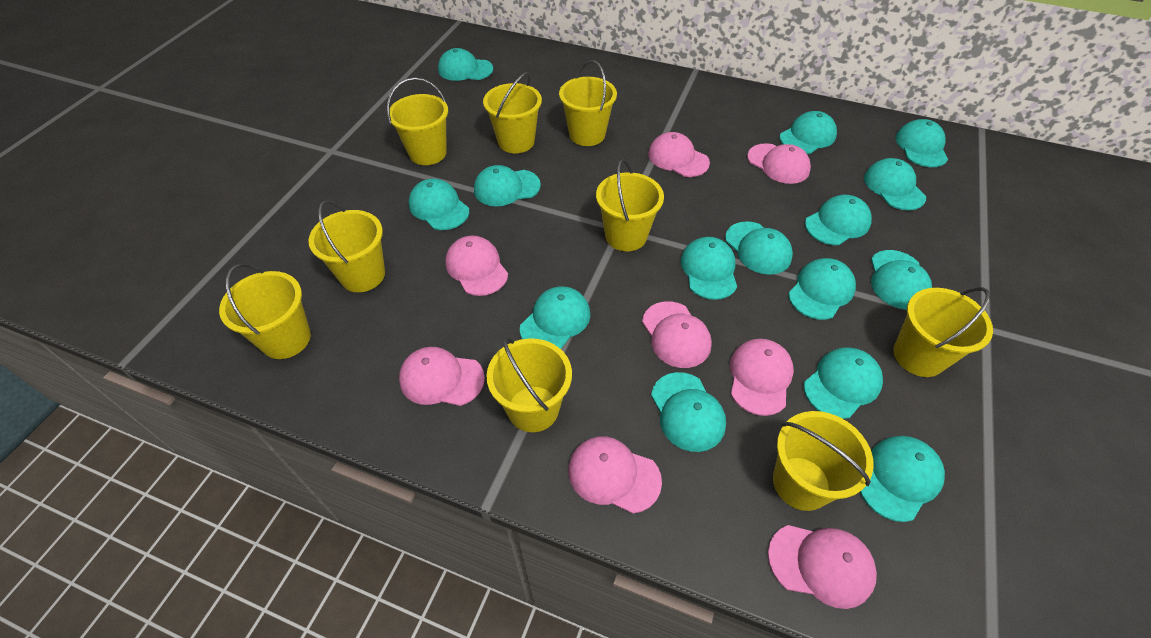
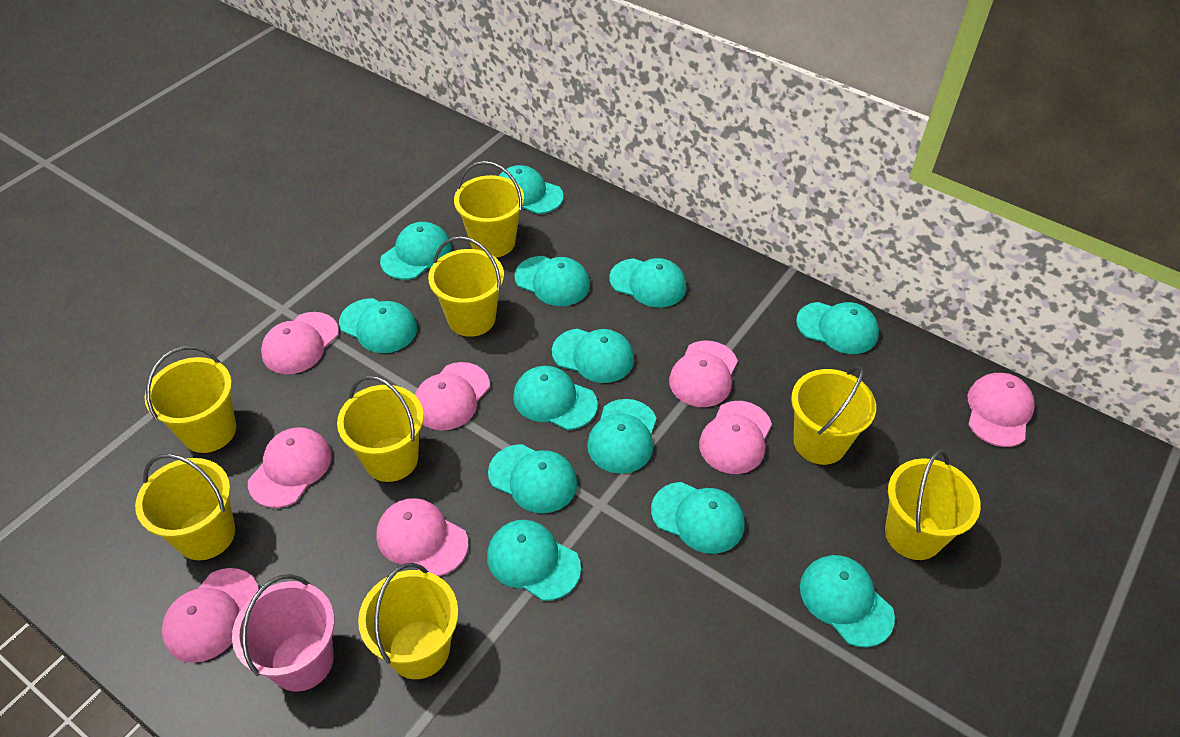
pink bucket: 0 -> 1
turquoise cap: 15 -> 13
yellow bucket: 9 -> 8

